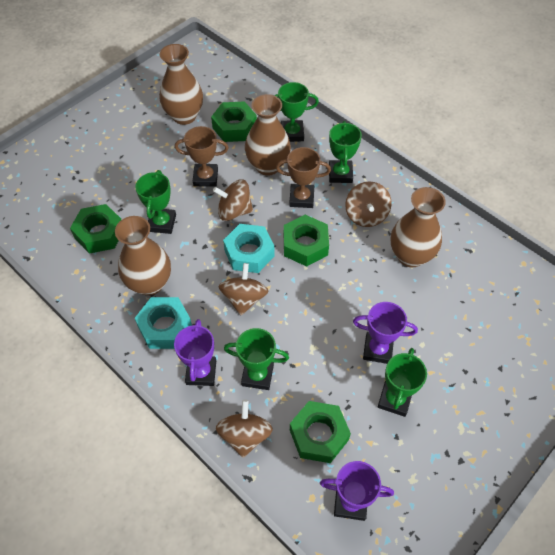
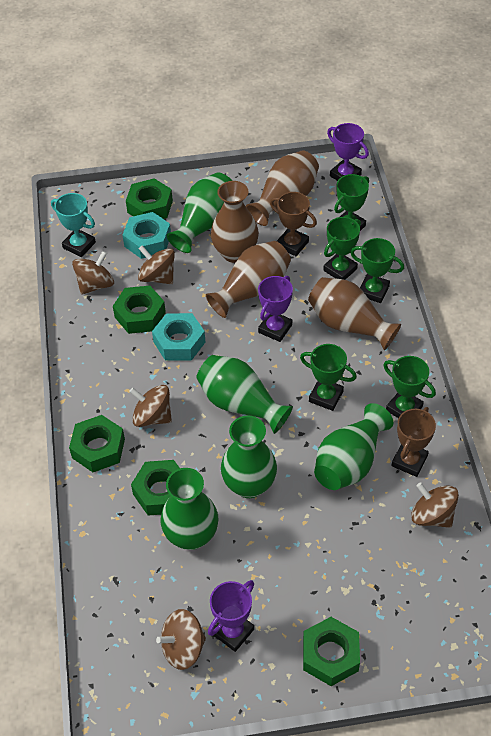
brown spinning top: 4 -> 5
green nut: 4 -> 5
green vase: 0 -> 5
turquoise trophy: 0 -> 1

